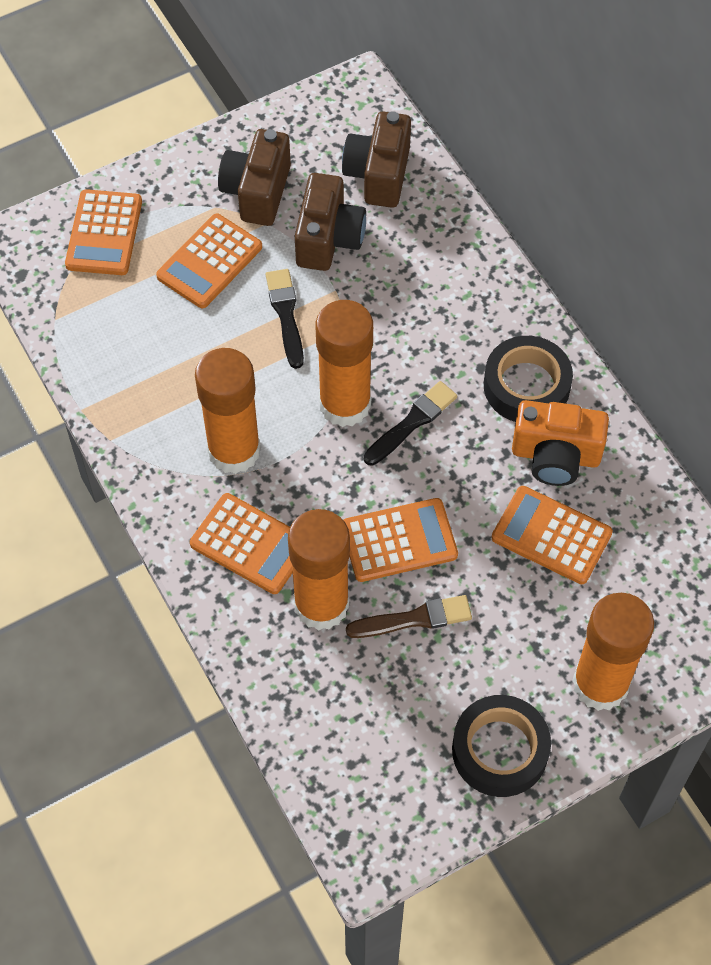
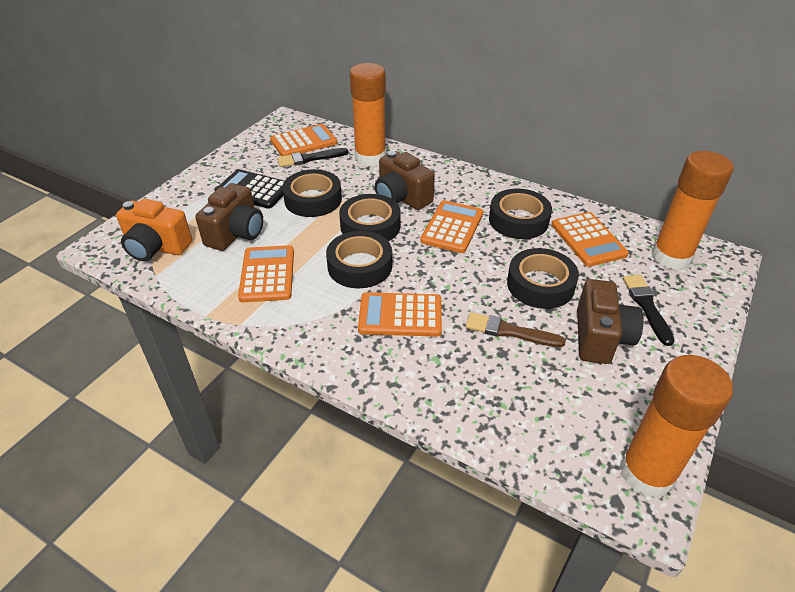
black calculator: 0 -> 1
black tape: 2 -> 5
orange glue stick: 4 -> 3

